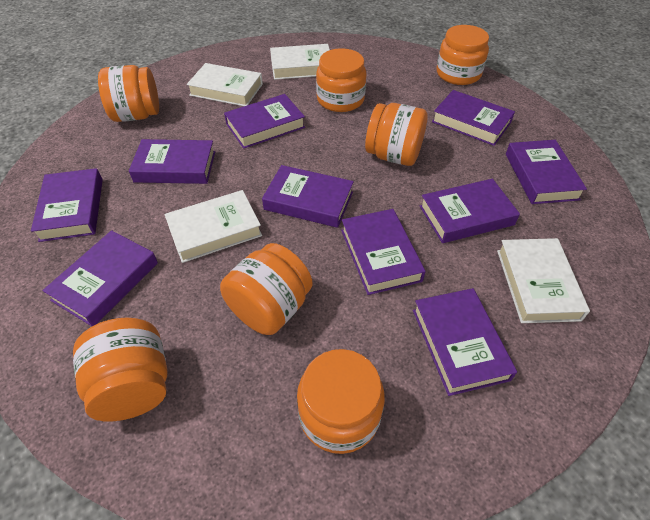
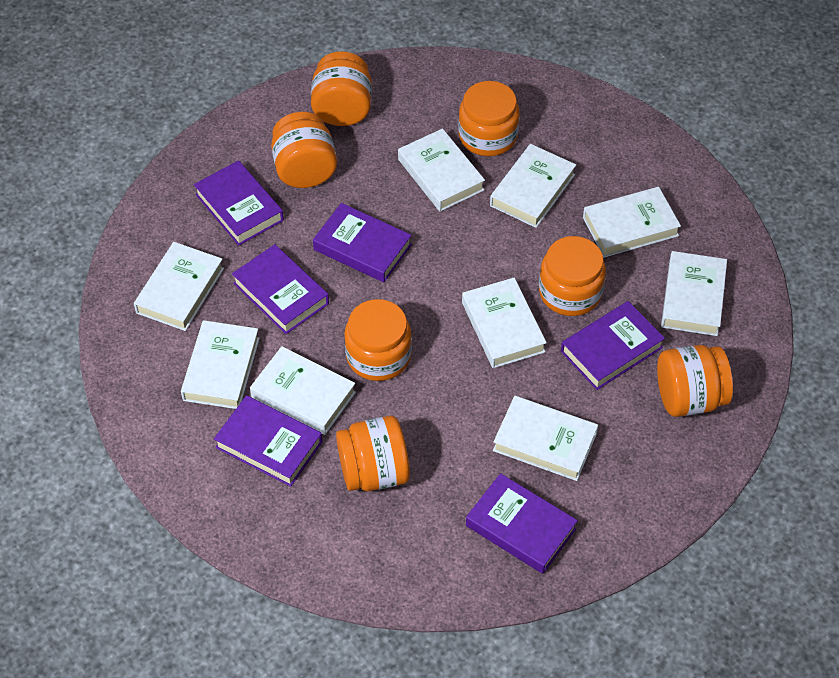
purple book: 10 -> 6
white book: 4 -> 9

